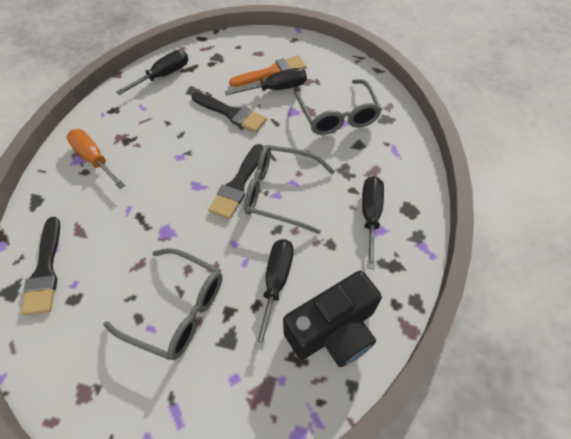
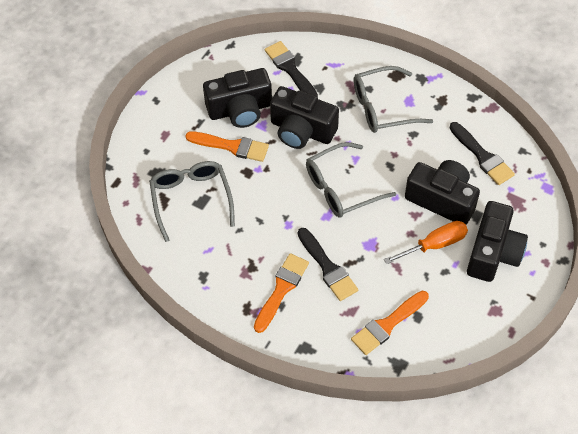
black camera: 1 -> 4
black screwdriver: 4 -> 0
orange brush: 1 -> 3

